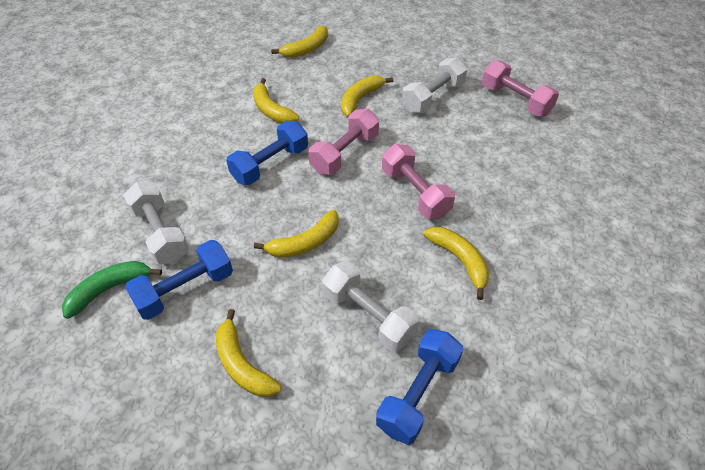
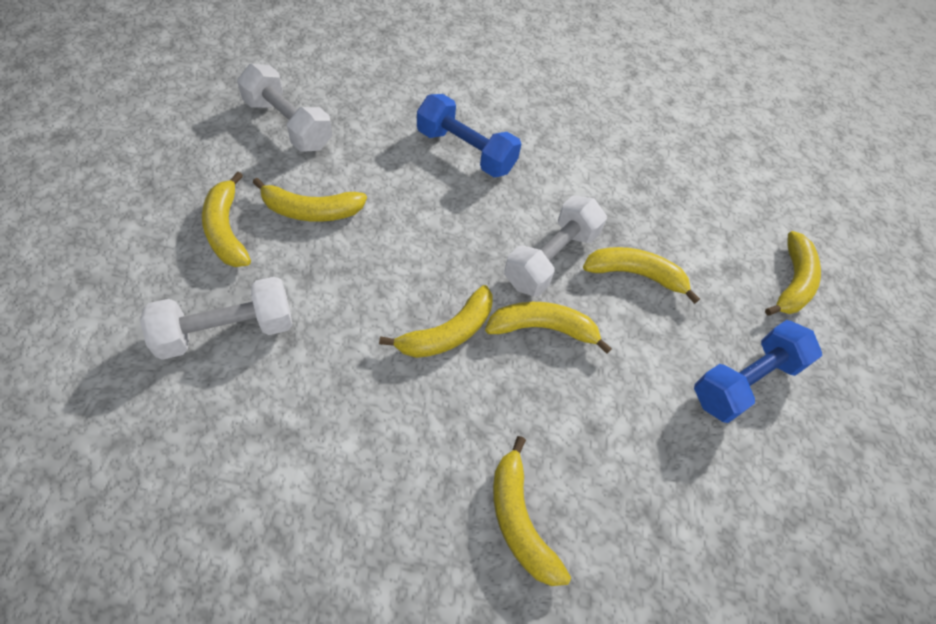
blue dumbbell: 3 -> 2
green banana: 1 -> 0
pink dumbbell: 3 -> 0
yellow banana: 6 -> 7

